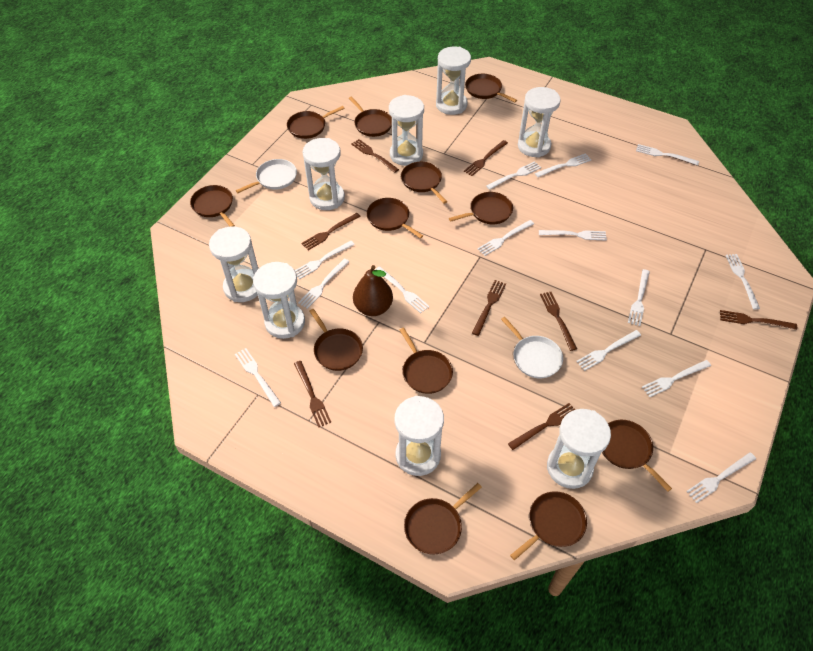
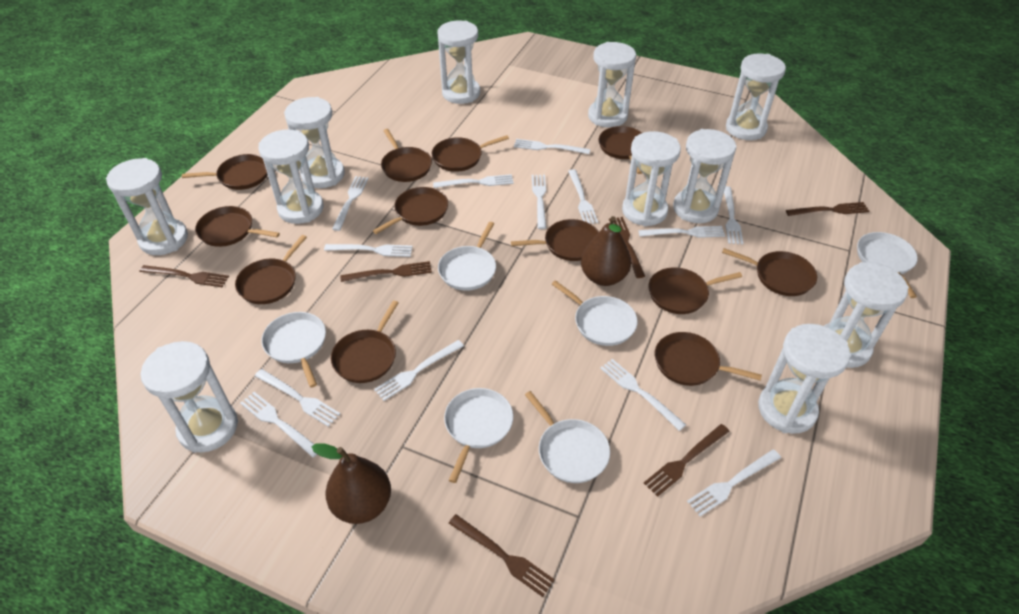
brown fork: 8 -> 6
brown pear: 1 -> 2
white fork: 14 -> 13
white hourglass: 8 -> 11
white pan: 2 -> 6

